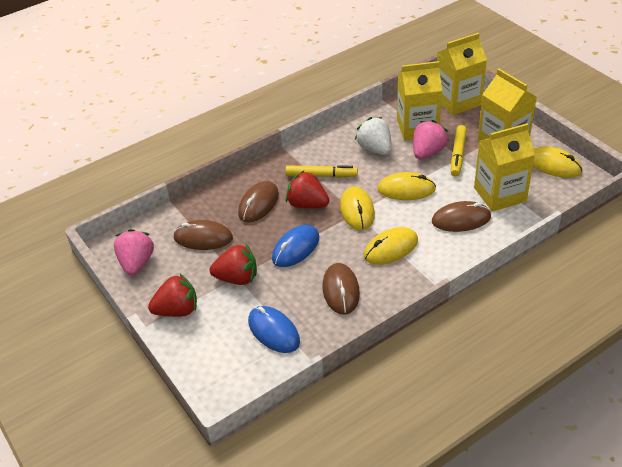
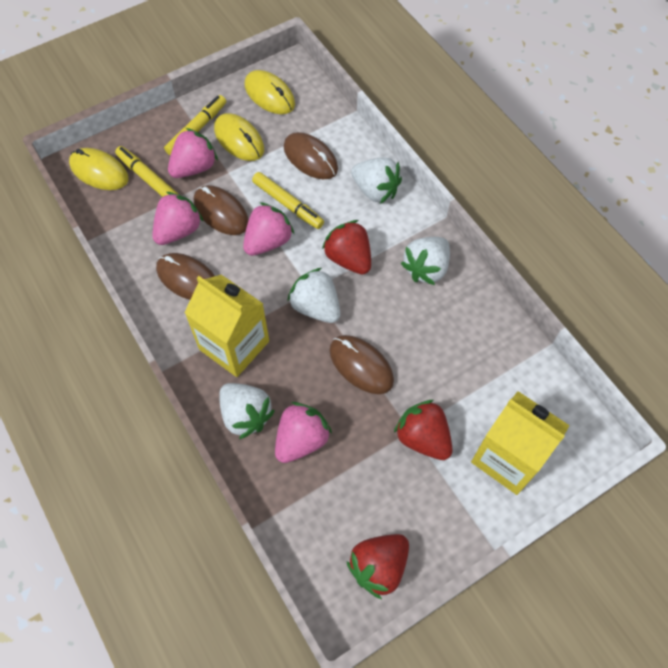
blue mouse: 2 -> 0
pink strawberry: 2 -> 4
white strawberry: 1 -> 4
yellow carton: 4 -> 2
yellow marker: 2 -> 3
yellow mouse: 4 -> 3

